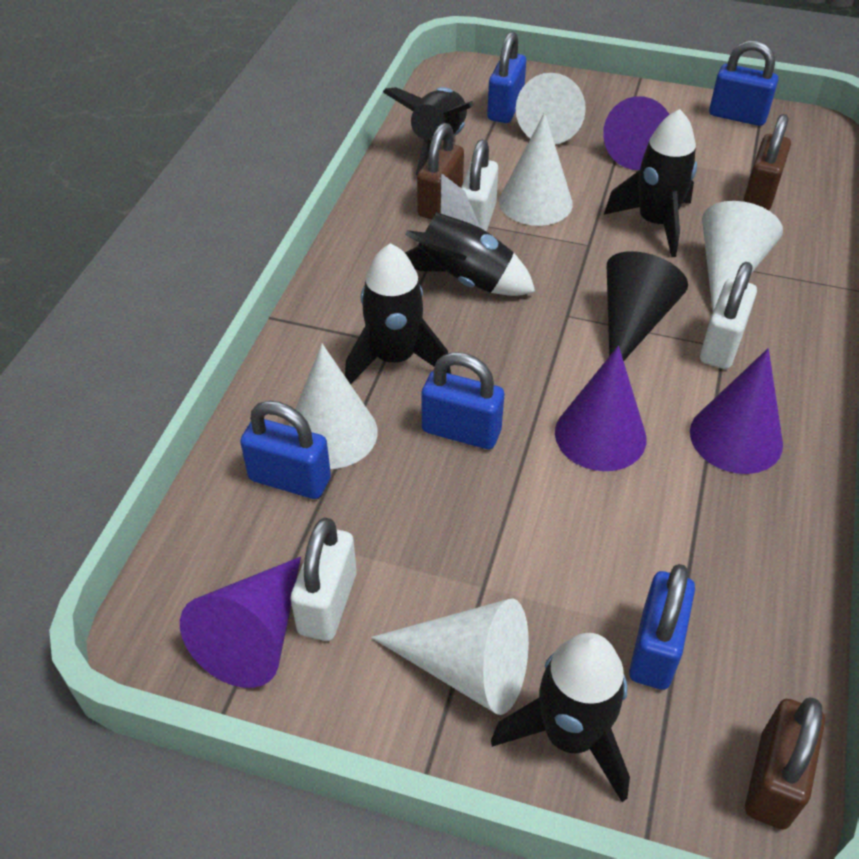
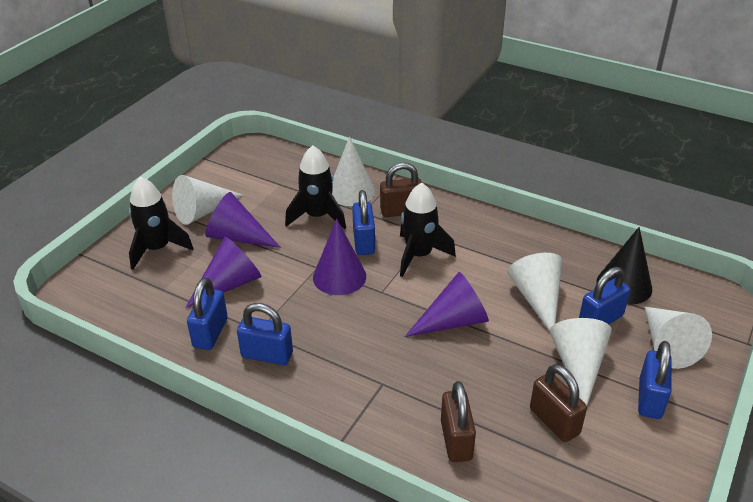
black rocket: 5 -> 3
white padlock: 3 -> 0

